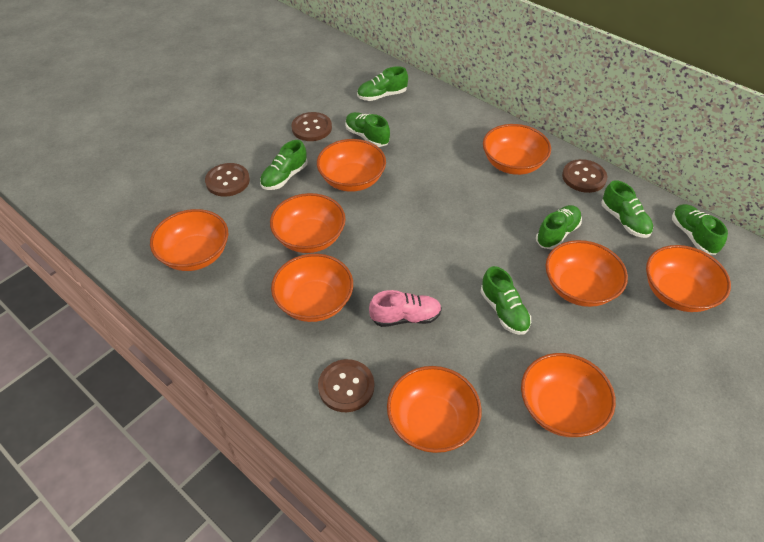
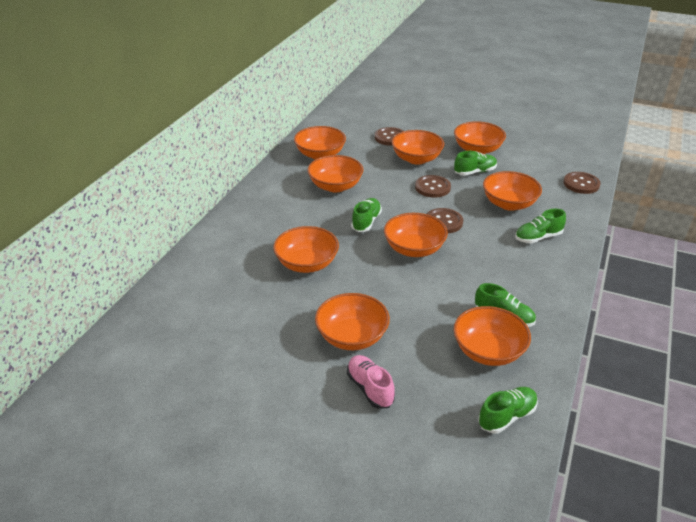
green shoe: 7 -> 5

